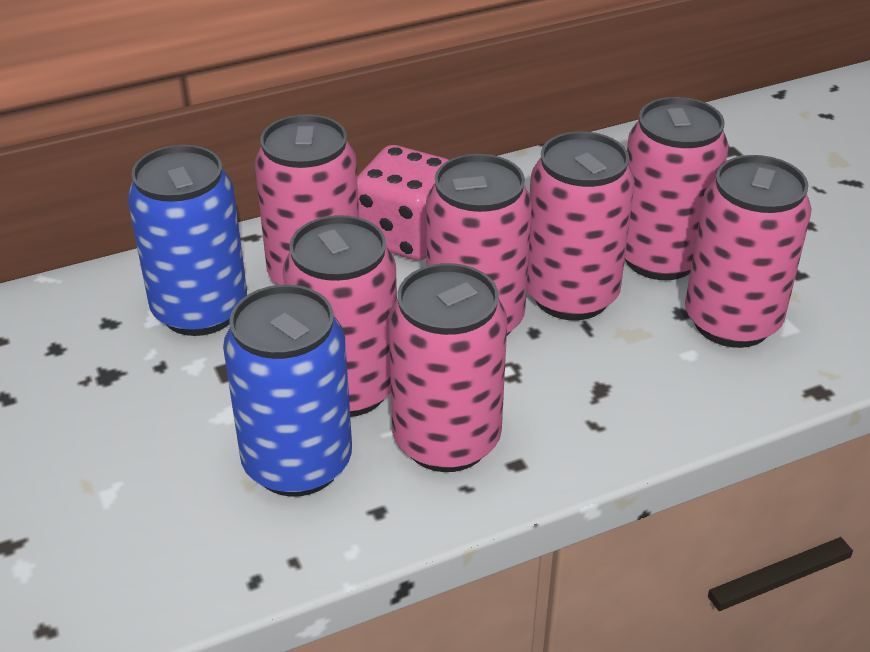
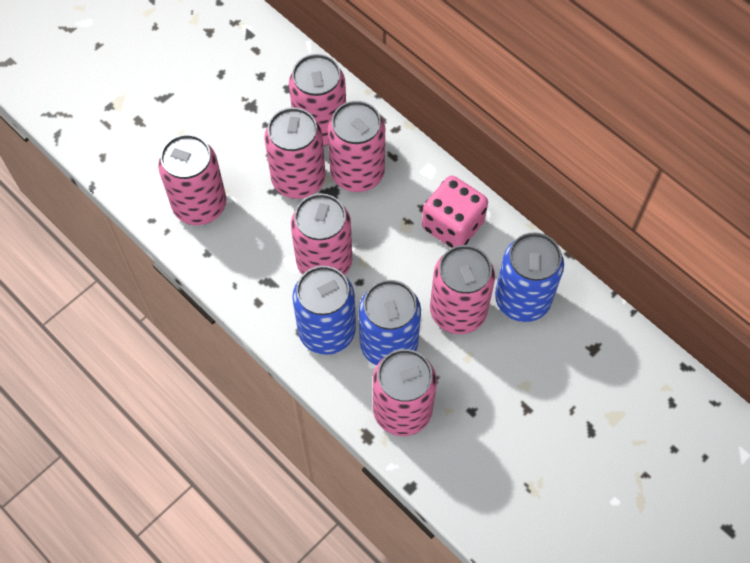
blue can: 2 -> 3

